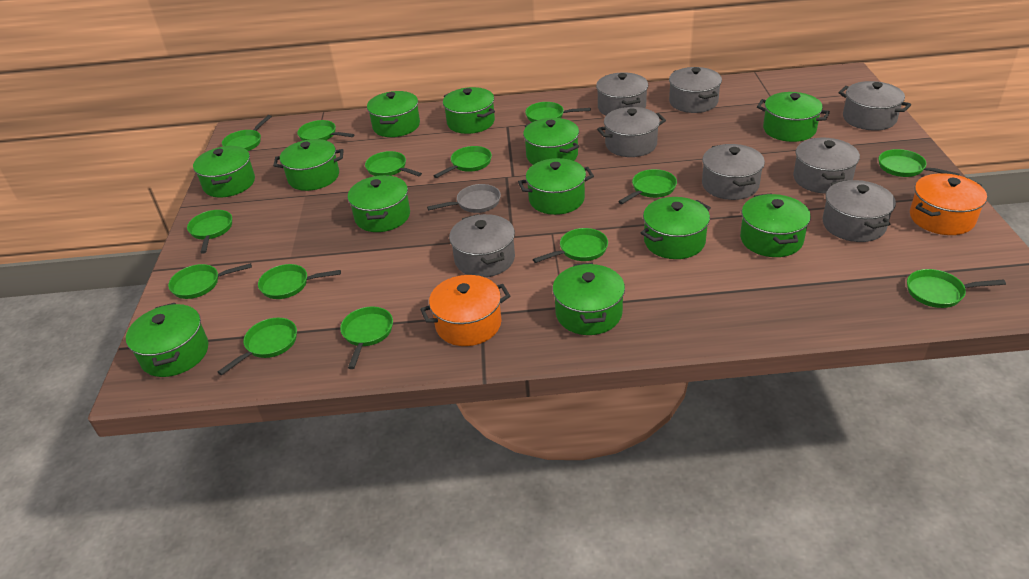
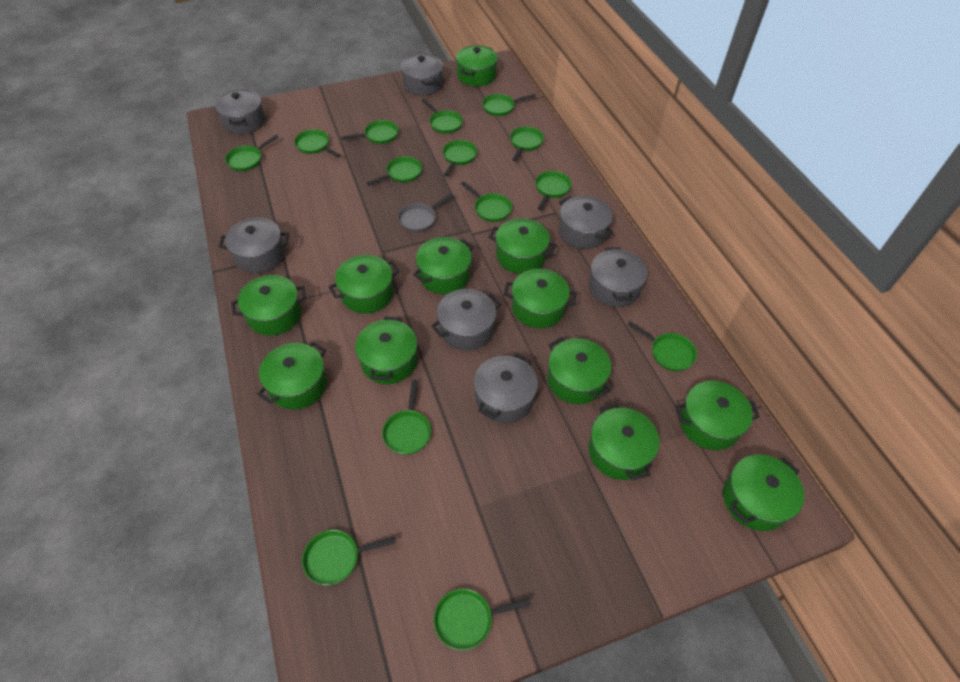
grey pot: 8 -> 7
orange pot: 2 -> 0

